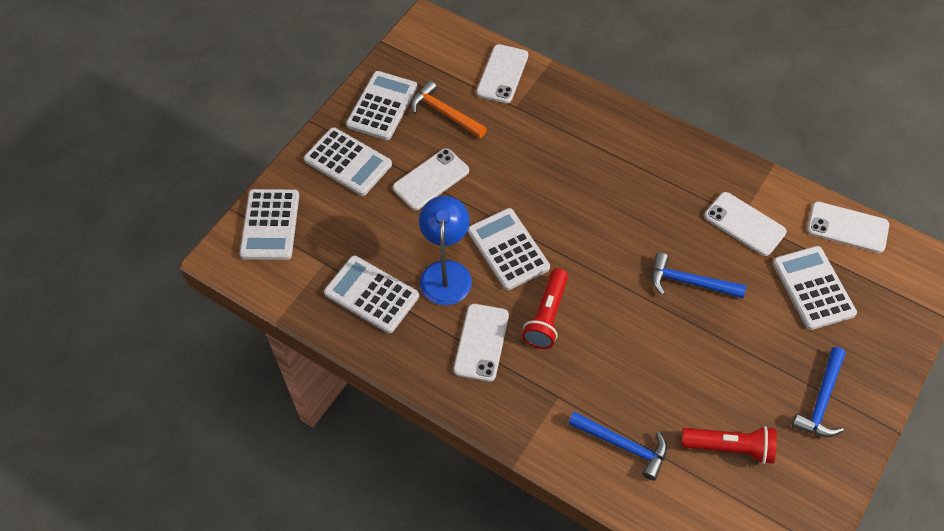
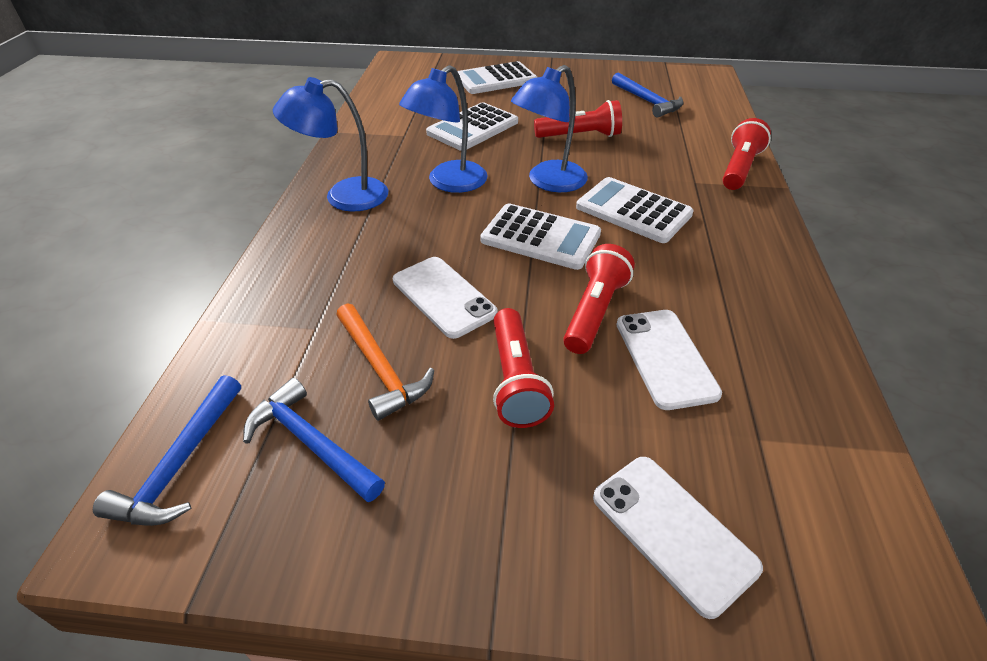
blue lamp: 1 -> 3
red flashlight: 2 -> 4
white calculator: 6 -> 4
white phone: 5 -> 3

